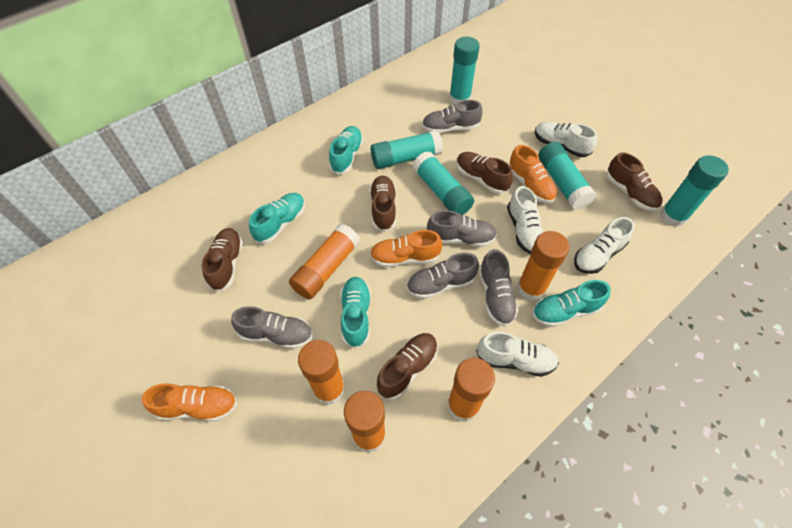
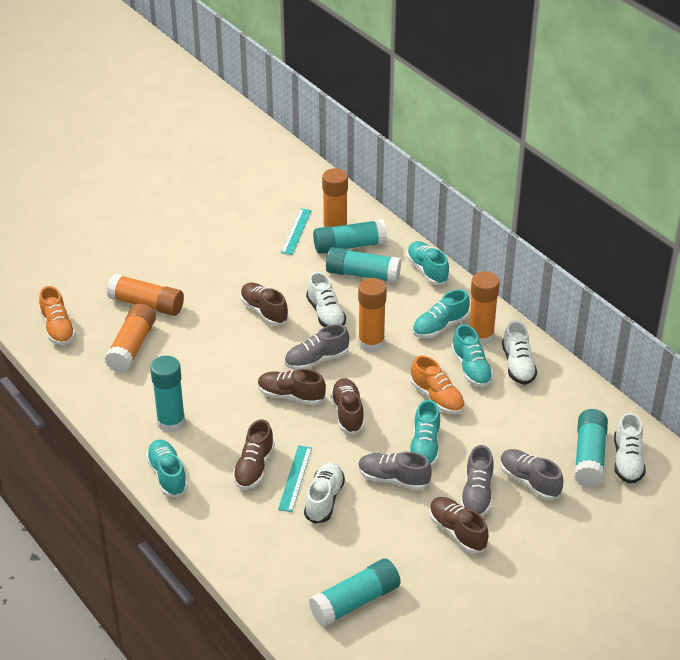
grey shoe: 5 -> 4
orange shoe: 3 -> 2
turquoise ruler: 0 -> 2
turquoise shoe: 4 -> 5

